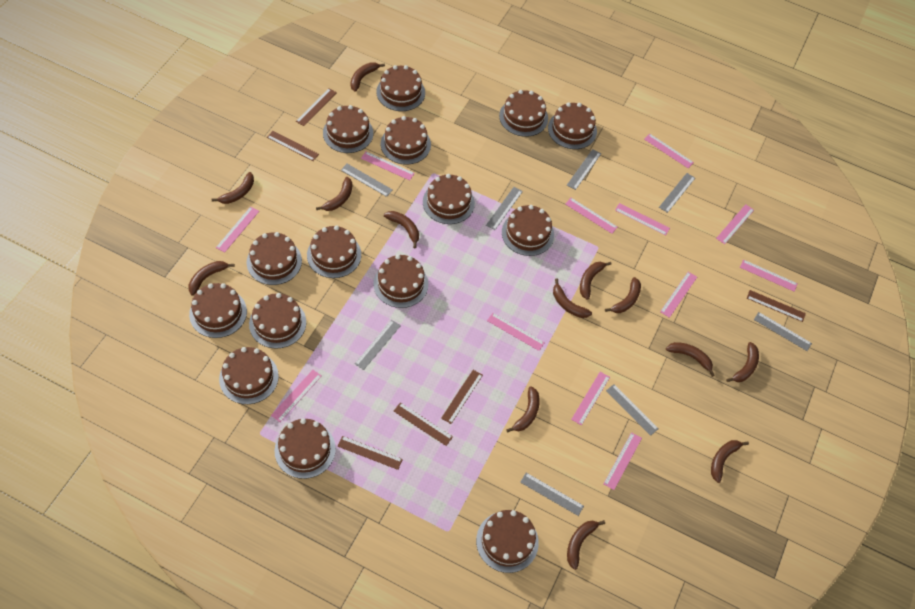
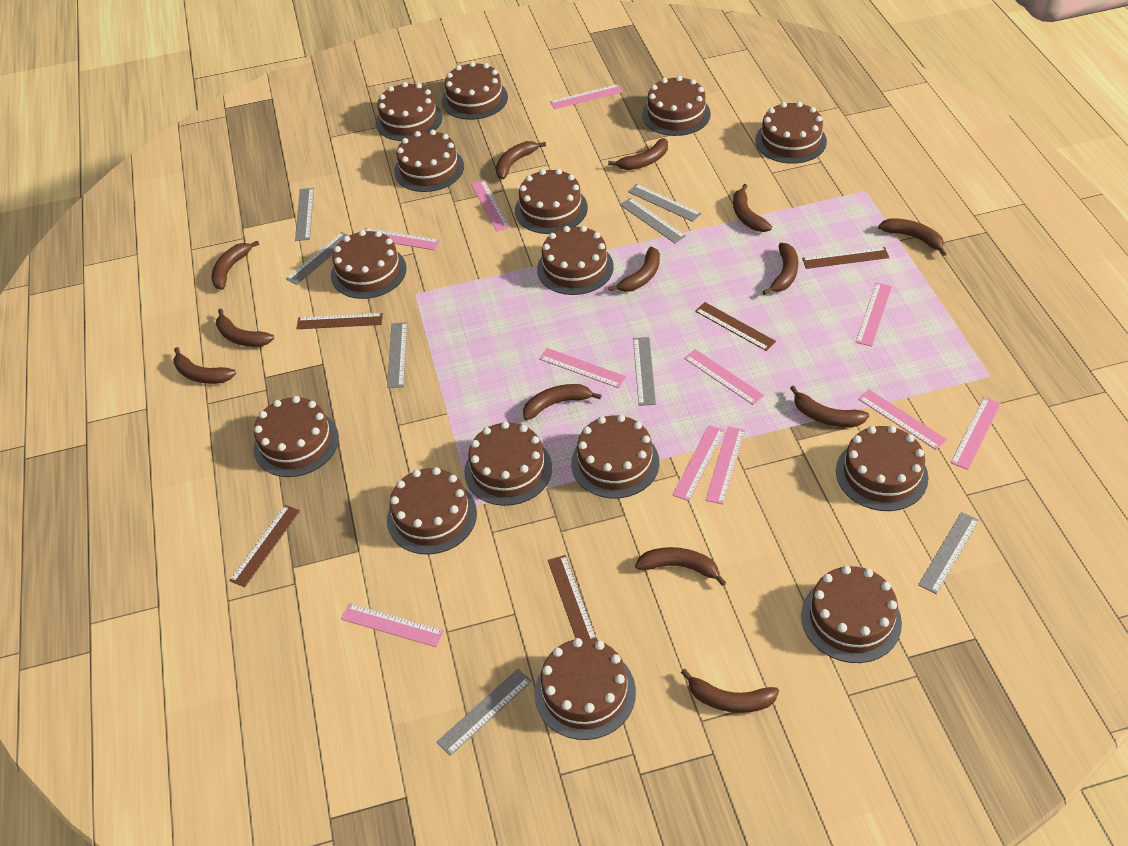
brown ruler: 6 -> 5
pink ruler: 12 -> 11

